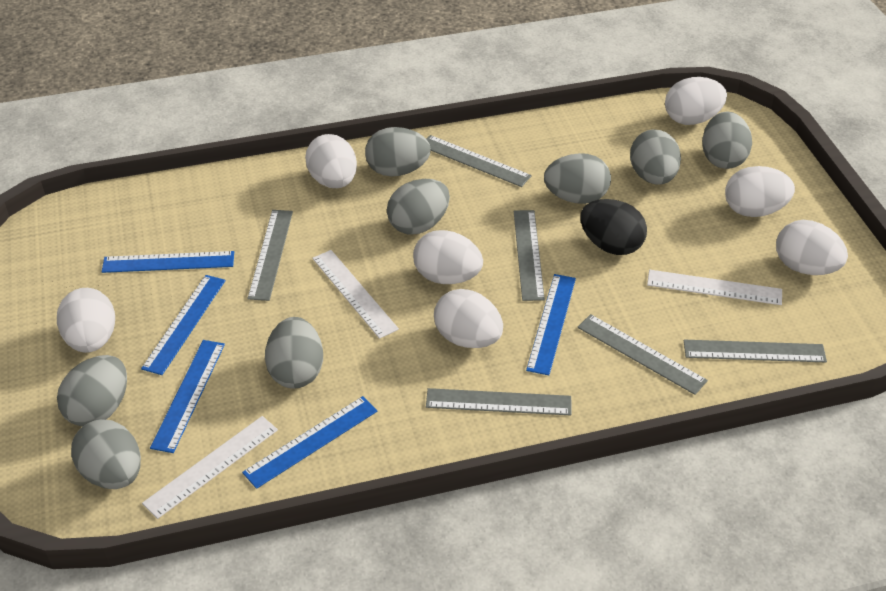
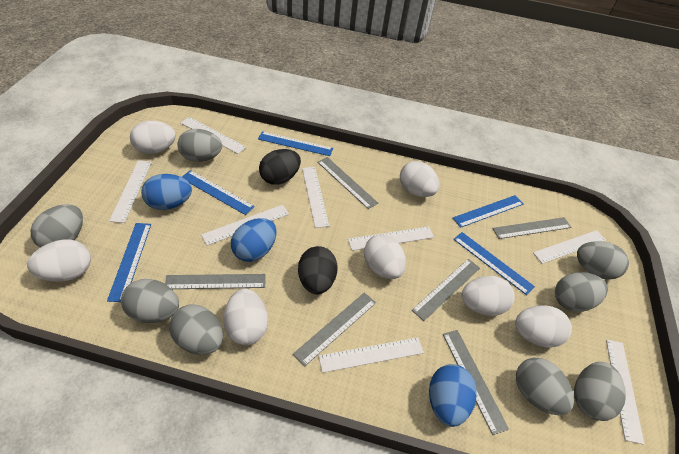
black egg: 1 -> 2
blue egg: 0 -> 3
white ruler: 3 -> 8

